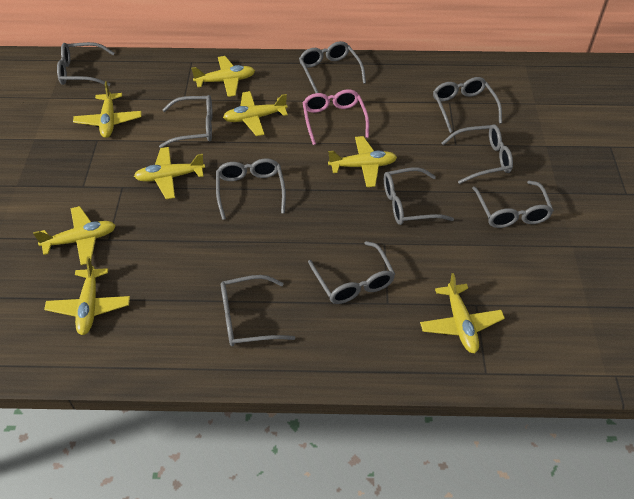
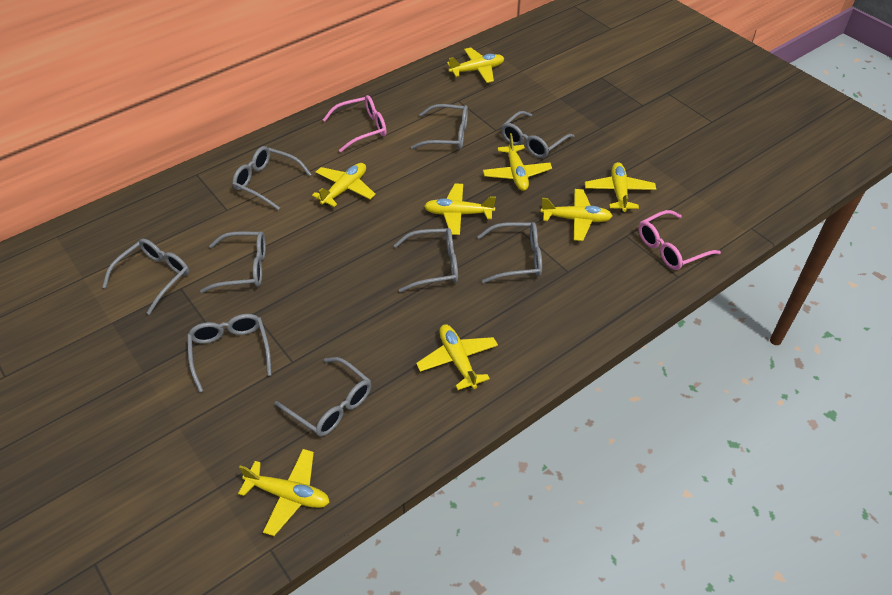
grey glasses: 10 -> 9
pink glasses: 1 -> 2

